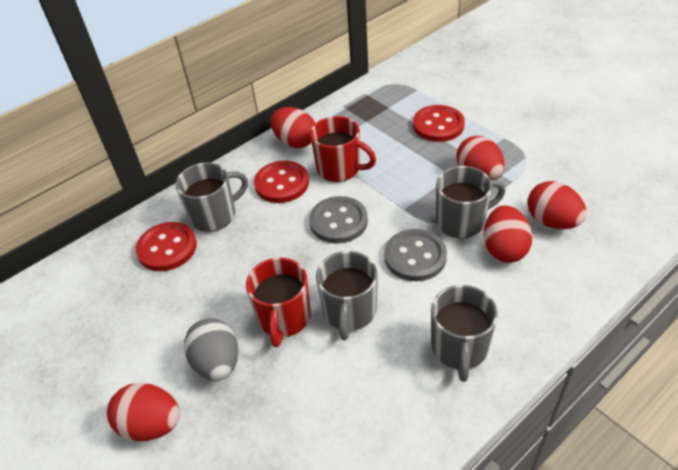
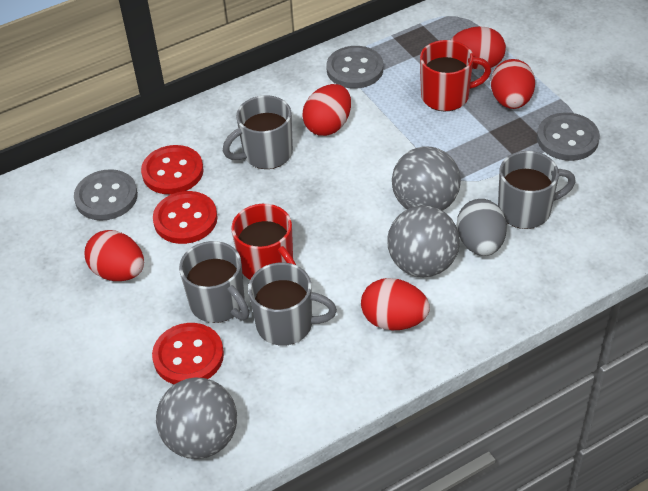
grey ball: 0 -> 3
grey button: 2 -> 3

